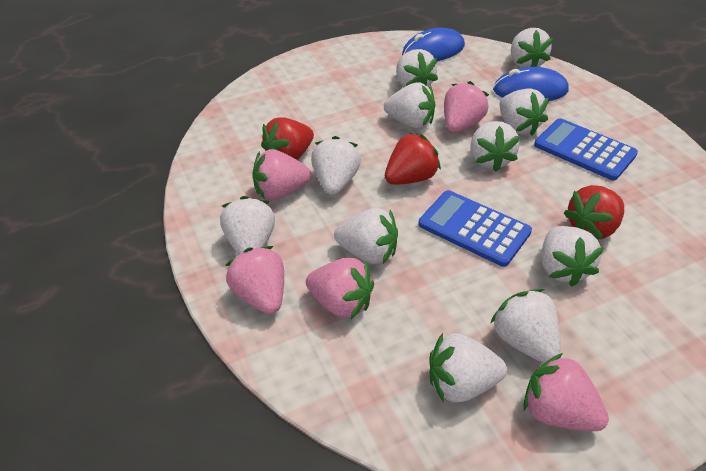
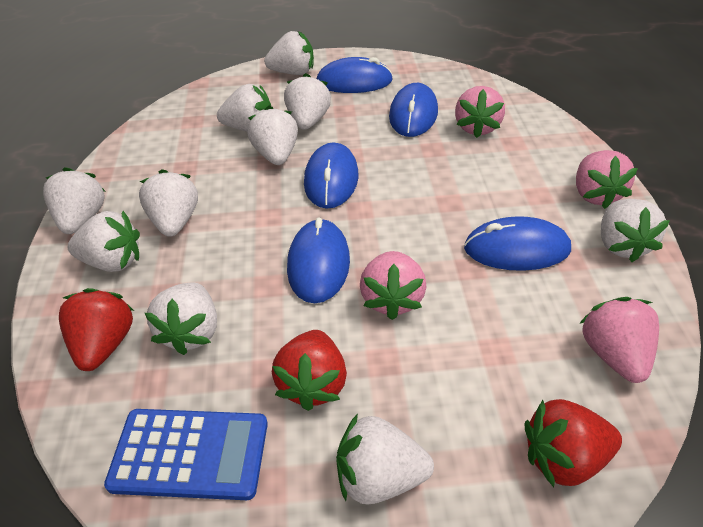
blue calculator: 2 -> 1
blue mouse: 2 -> 5
pink strawberry: 5 -> 4
white strawberry: 11 -> 10

